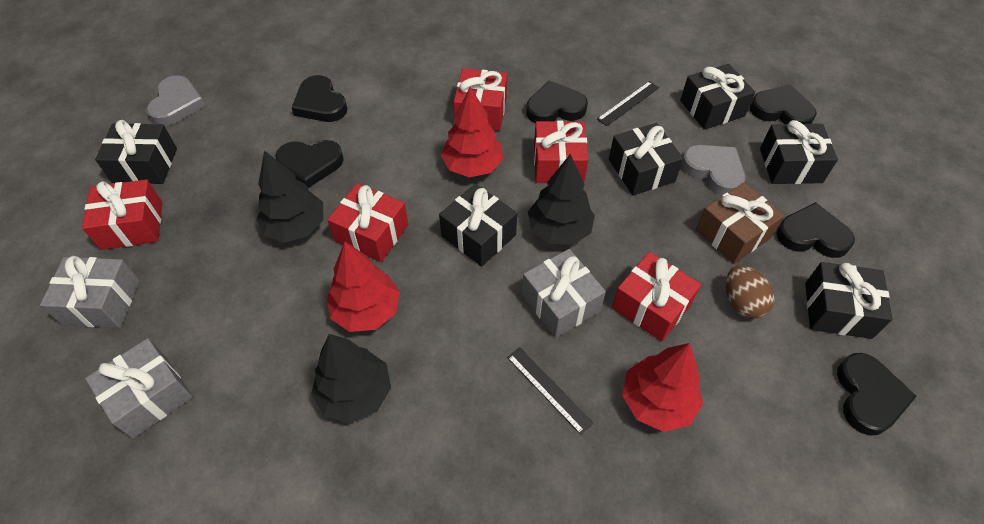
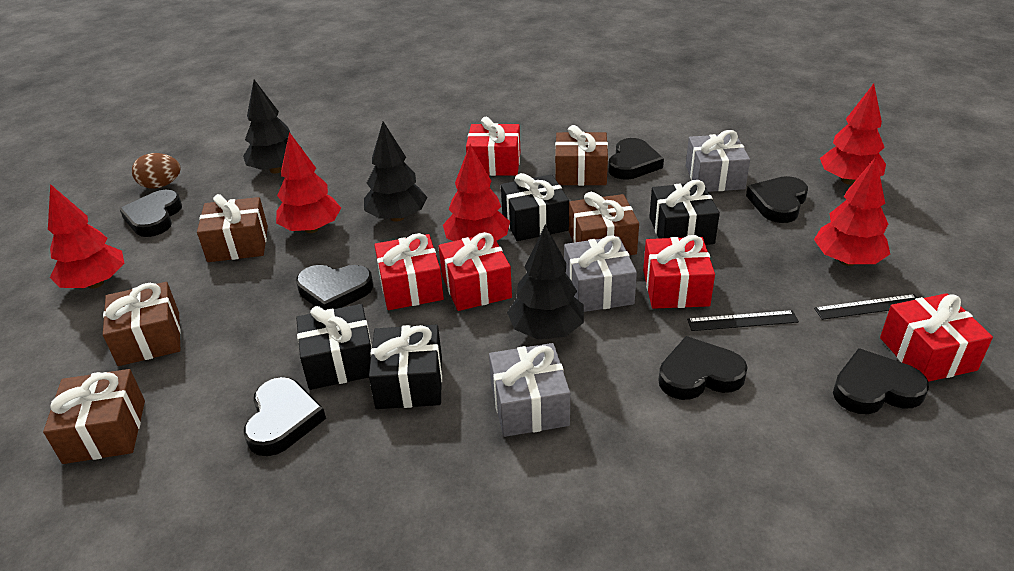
black gift: 6 -> 4
black heart: 6 -> 7
brown gift: 1 -> 5
grey heart: 2 -> 0
red tree: 3 -> 5

